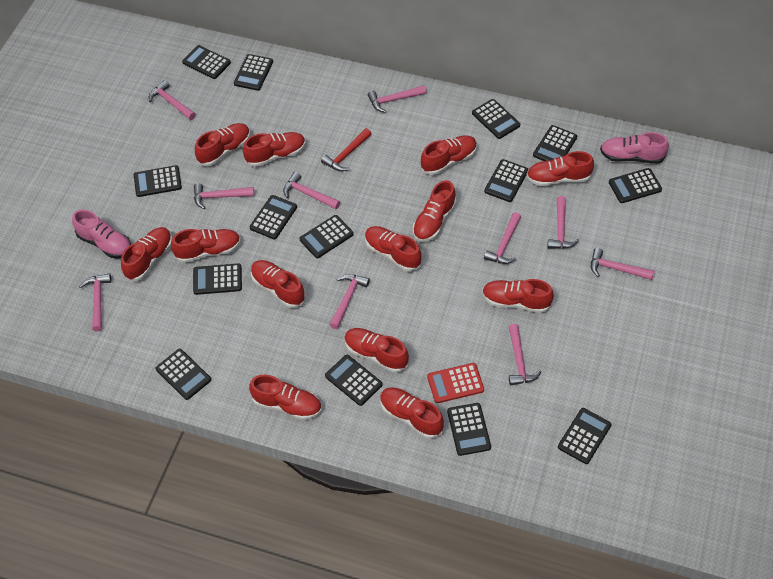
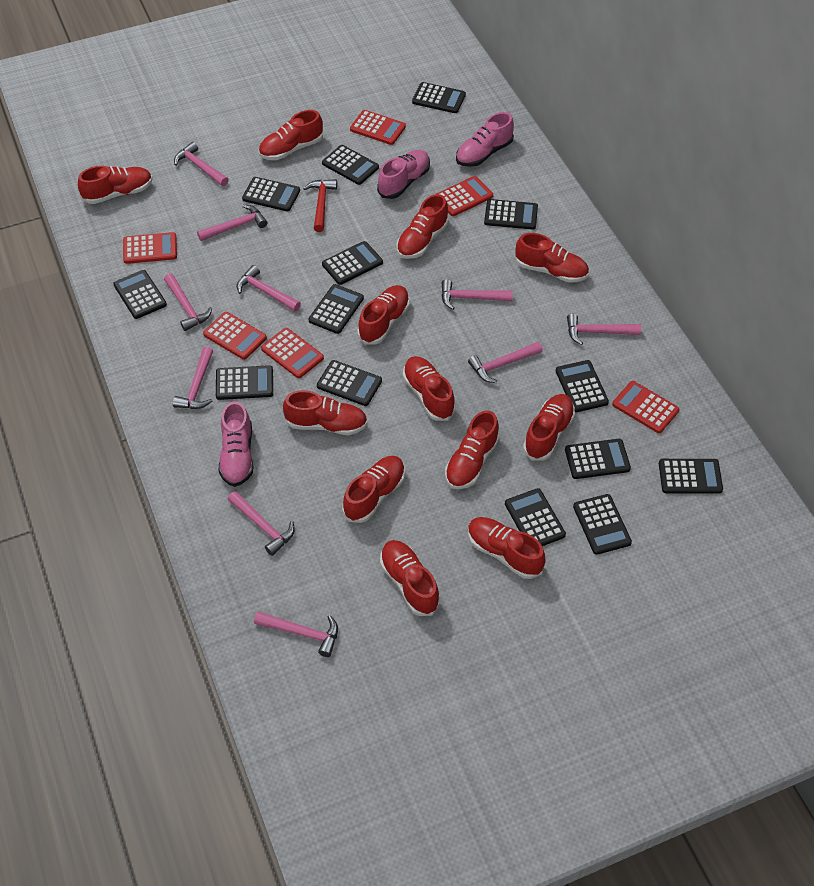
pink shoe: 2 -> 3
red calculator: 1 -> 6
red shoe: 13 -> 12

